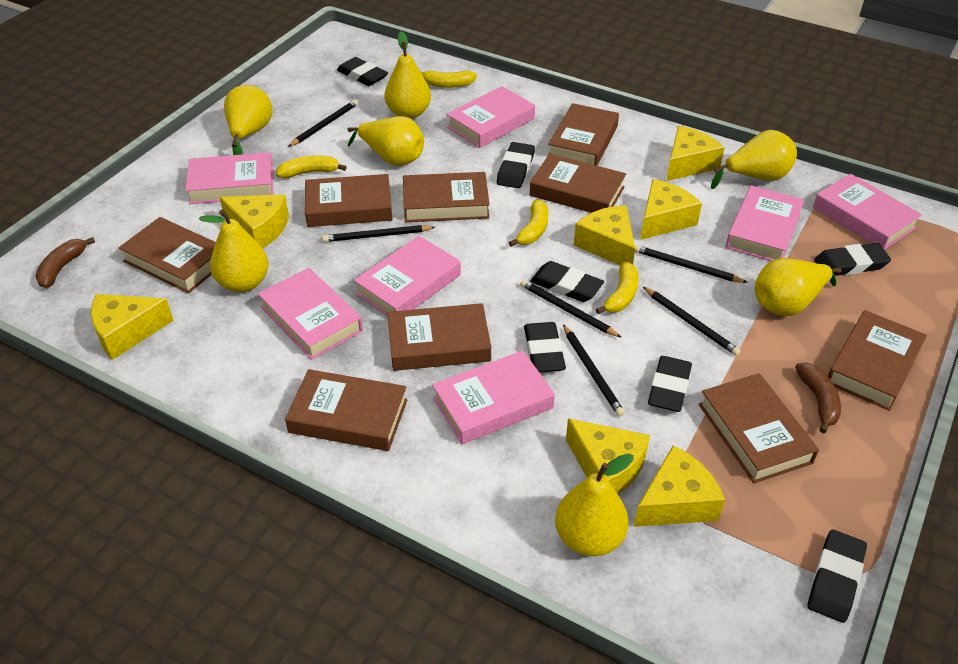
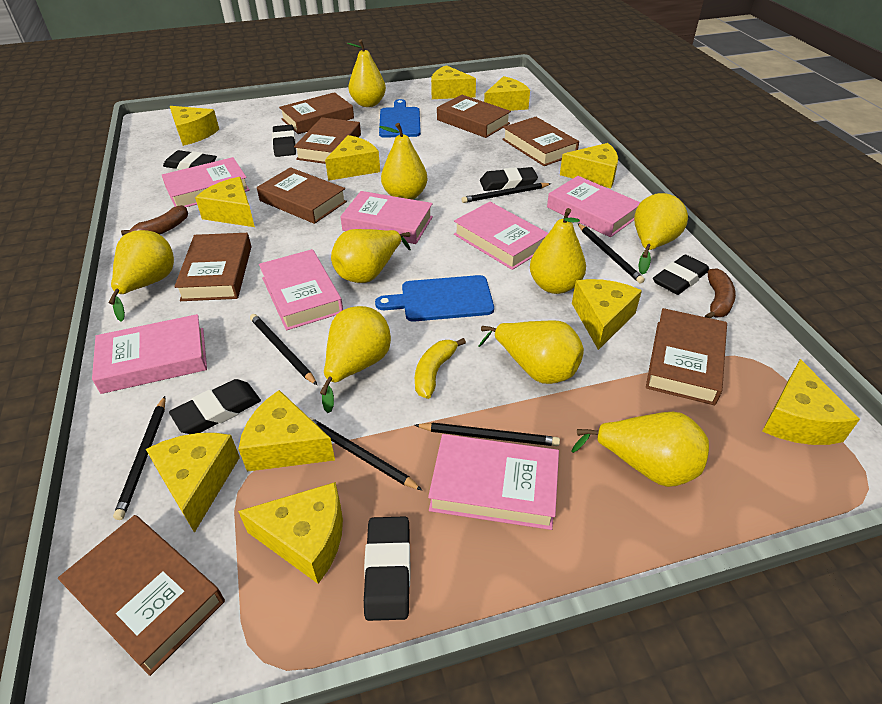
black eraser: 7 -> 6
blue cutting board: 0 -> 2
brown book: 9 -> 8
yellow banana: 4 -> 1
yellow cheese: 7 -> 11
yellow pear: 7 -> 9

